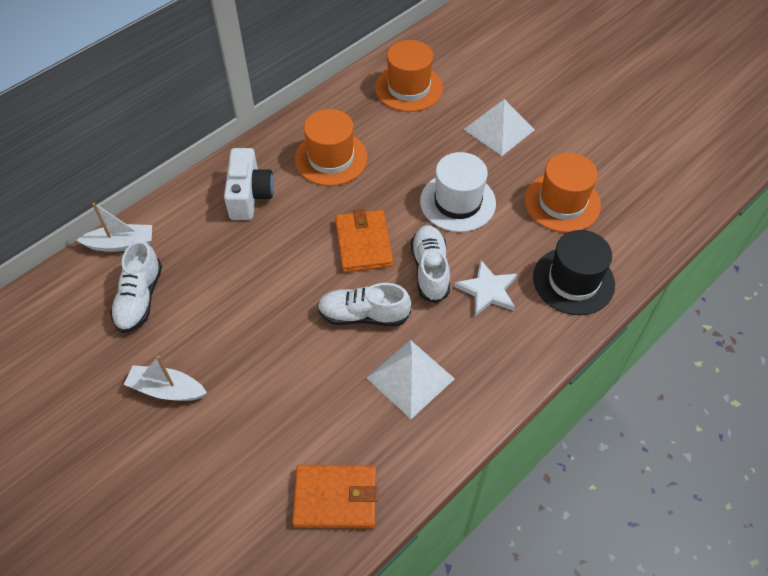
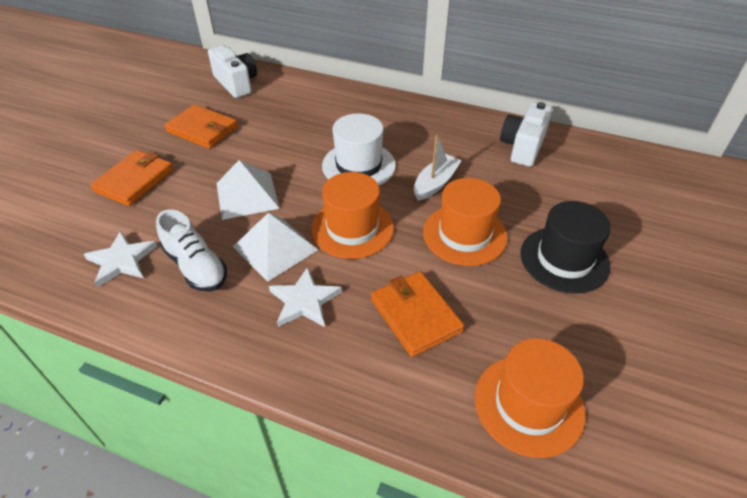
orange wallet: 2 -> 3
white boat: 2 -> 1
white camera: 1 -> 2
white shoe: 3 -> 1
white star: 1 -> 2

